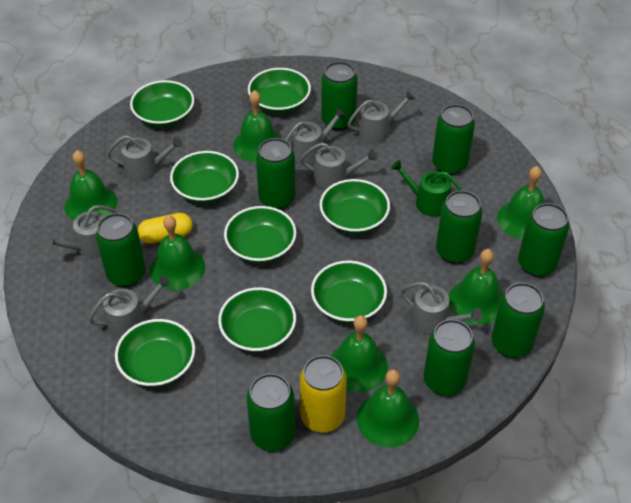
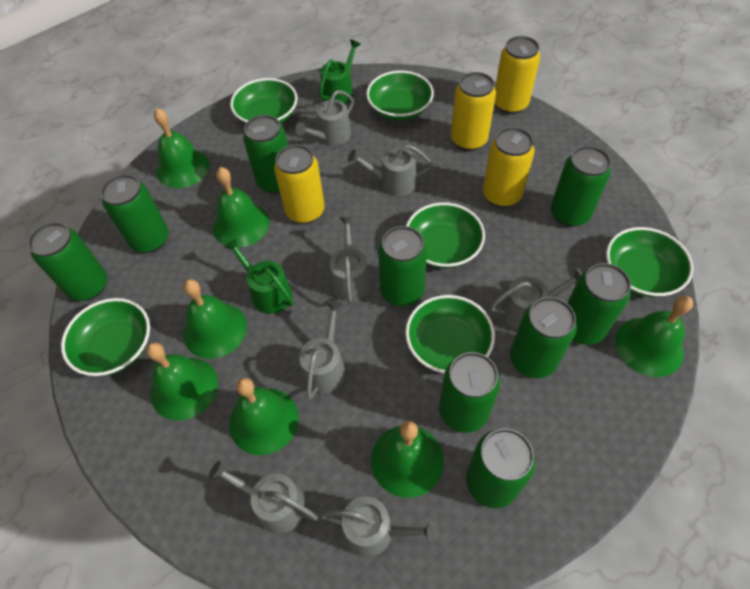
green bowl: 8 -> 6
green watering can: 1 -> 2
yellow can: 1 -> 4
yellow capsule: 1 -> 0

